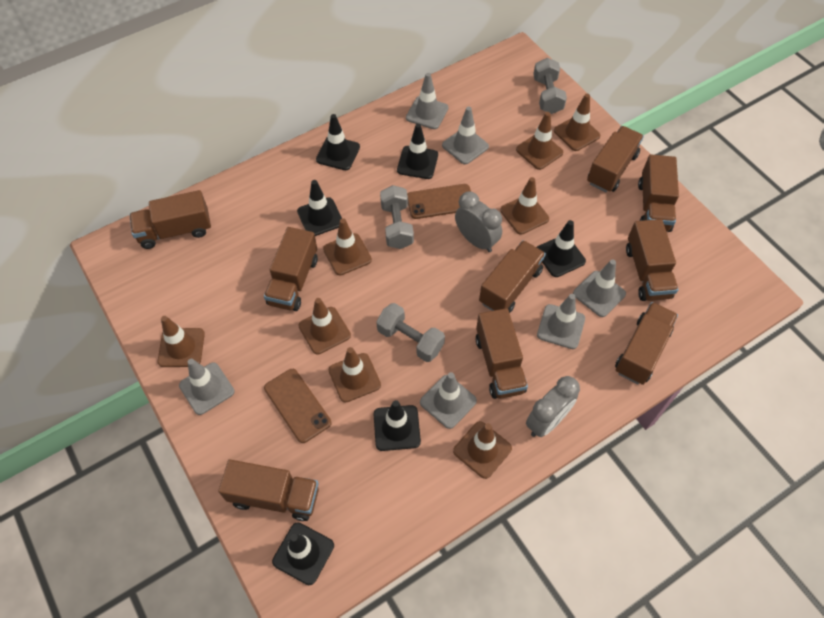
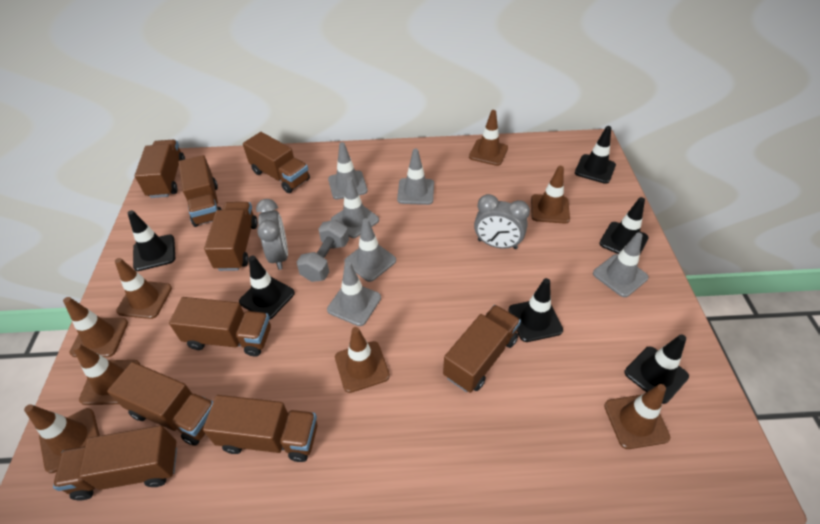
brown phone: 2 -> 0
grey dumbbell: 3 -> 1

